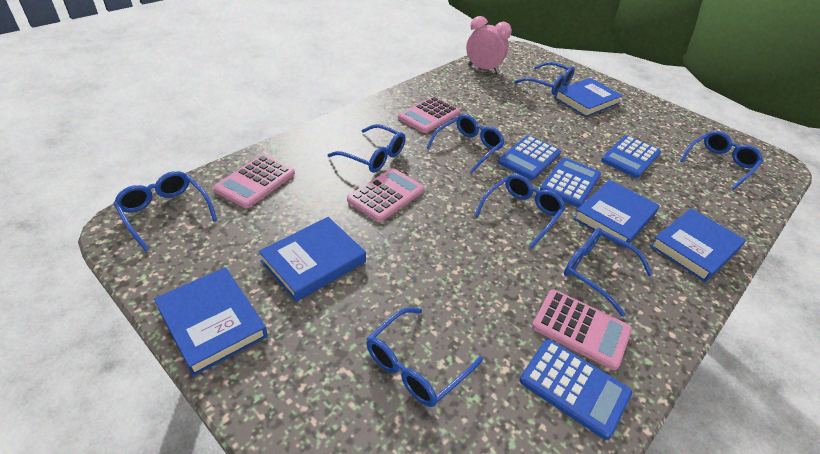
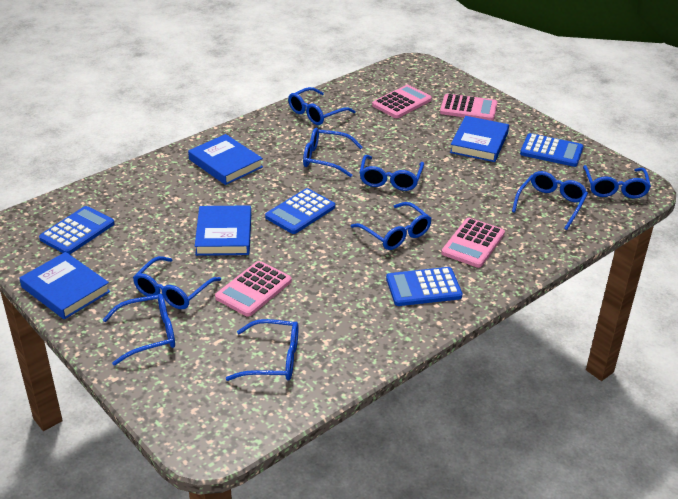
blue book: 5 -> 4
blue glasses: 8 -> 9
pink clock: 1 -> 0

